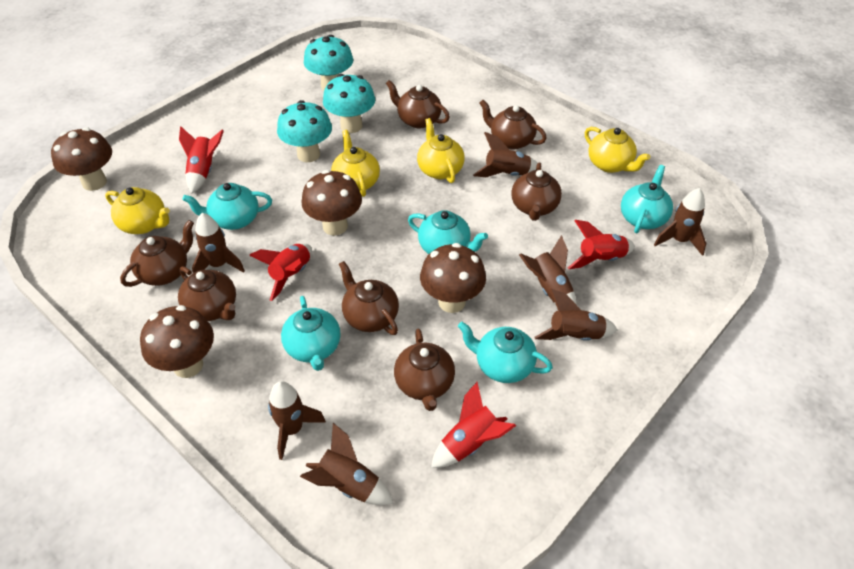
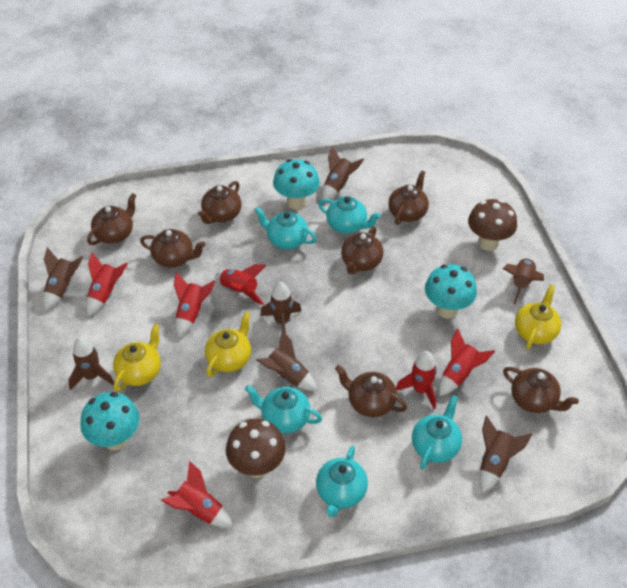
brown mushroom: 4 -> 2
red rocket: 4 -> 6
yellow teapot: 4 -> 3

